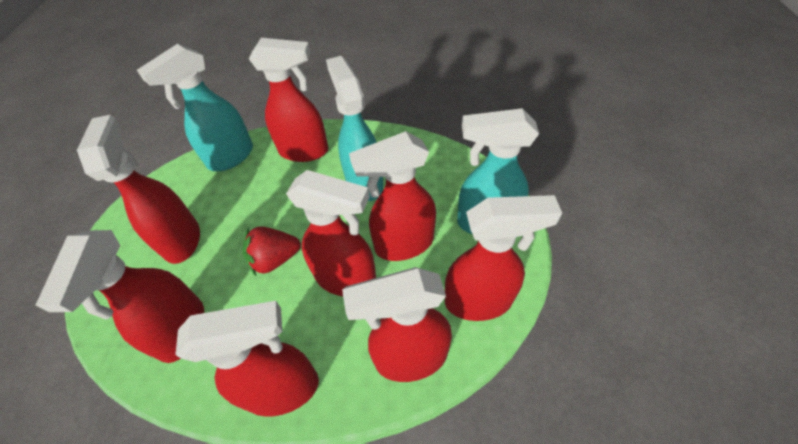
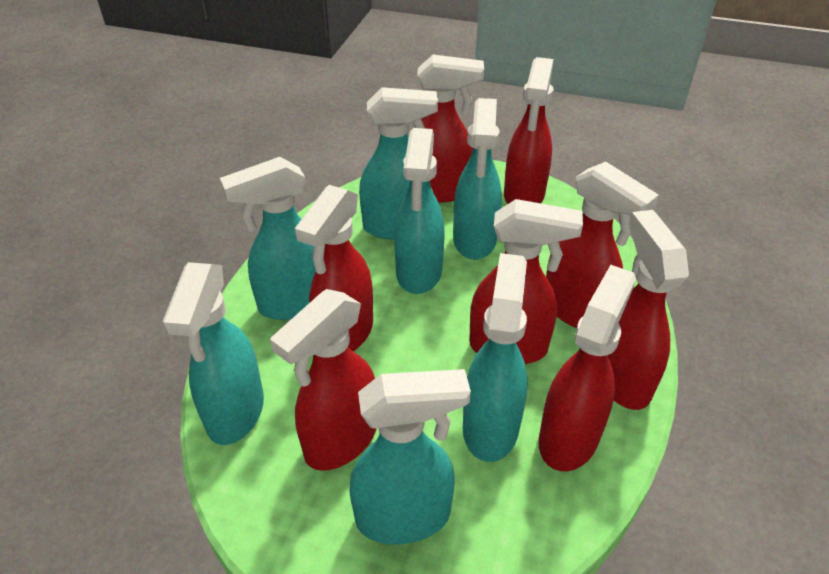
red strawberry: 1 -> 0
turquoise spray bottle: 3 -> 7

